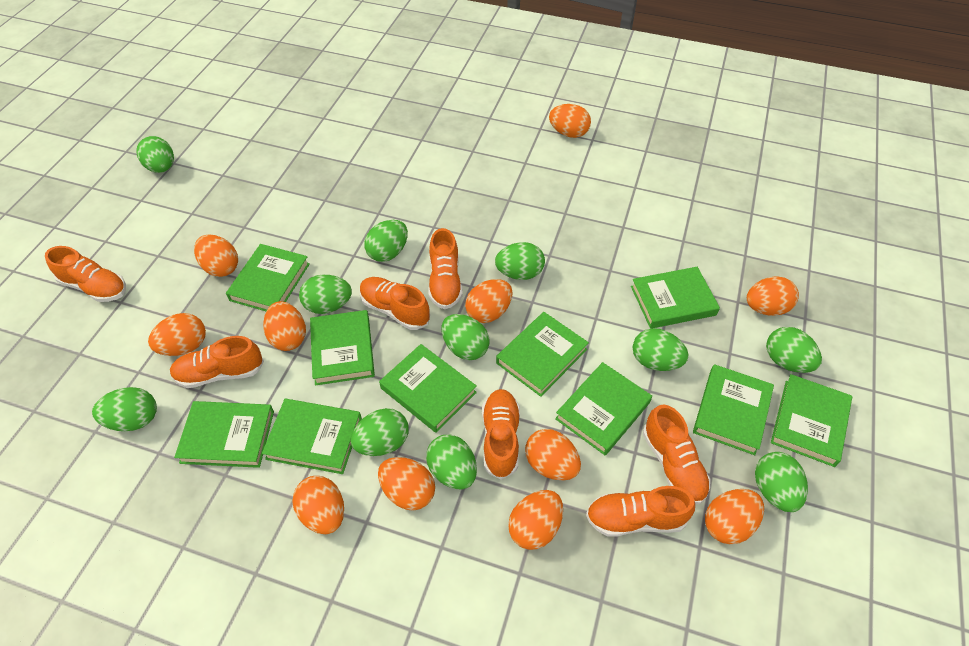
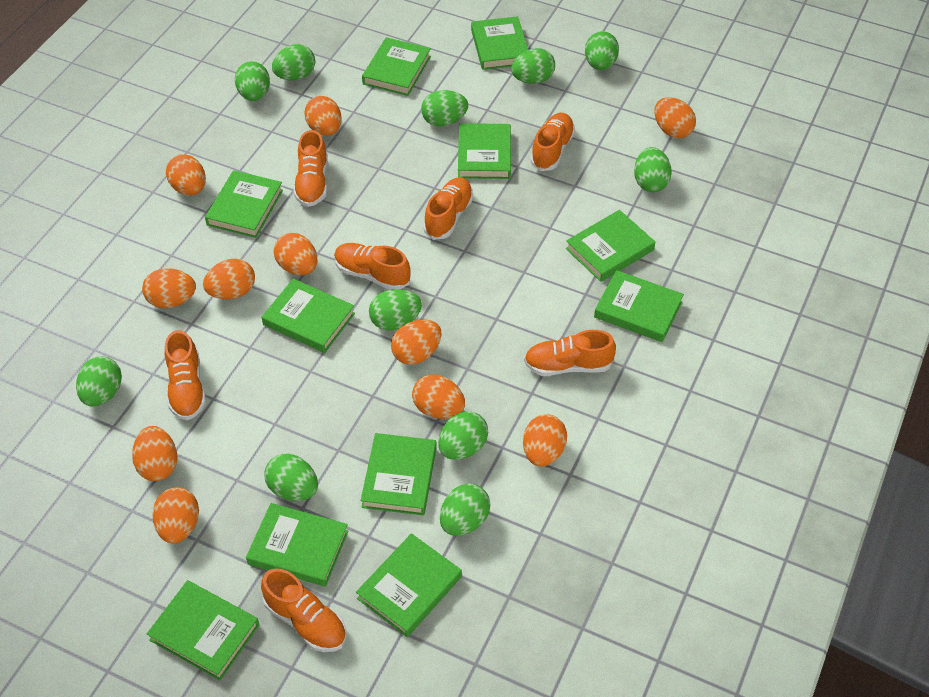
green book: 10 -> 11

